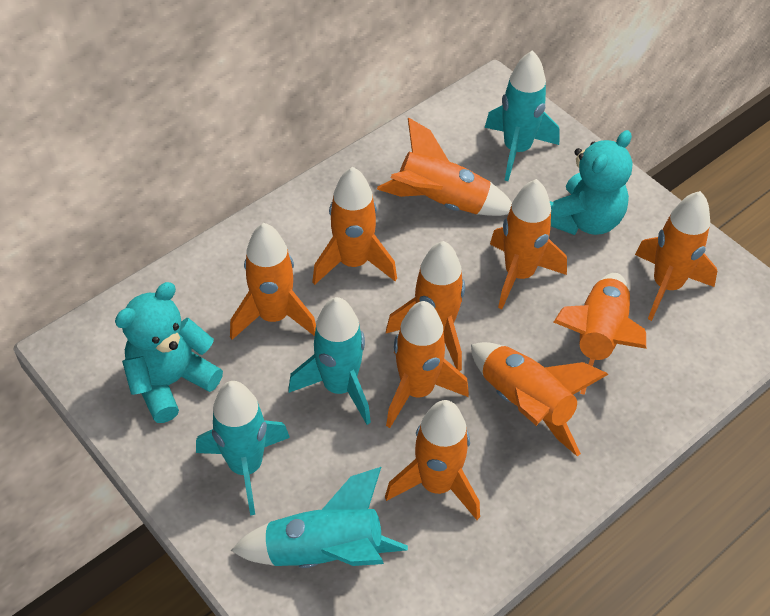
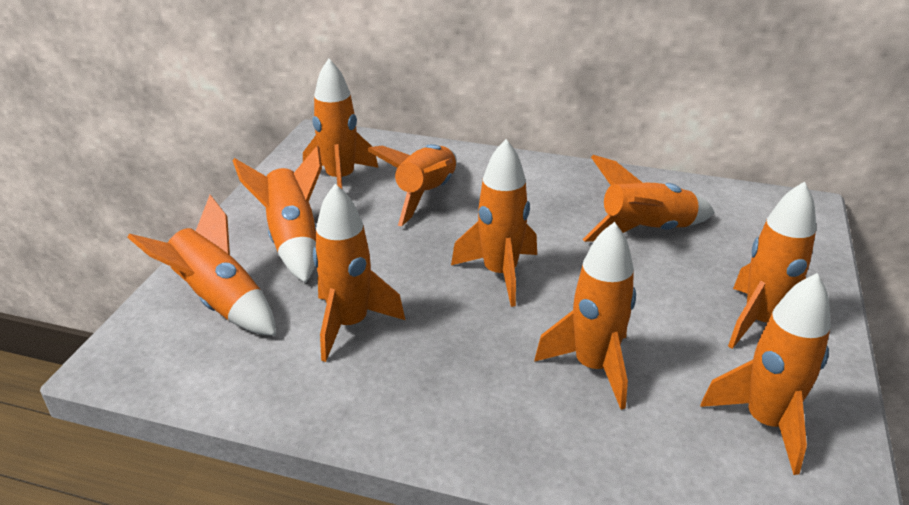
turquoise rocket: 4 -> 0
turquoise teddy bear: 2 -> 0

